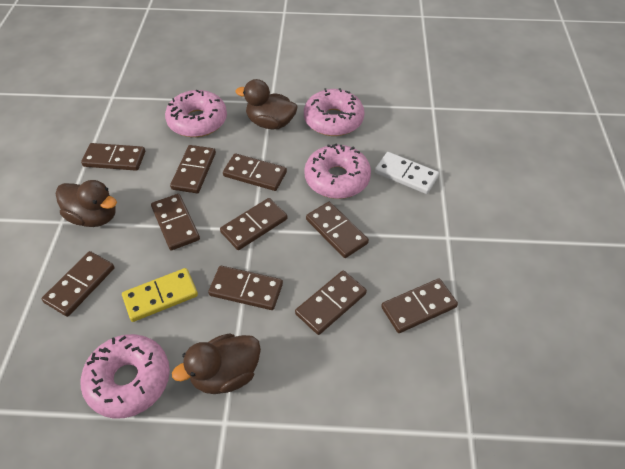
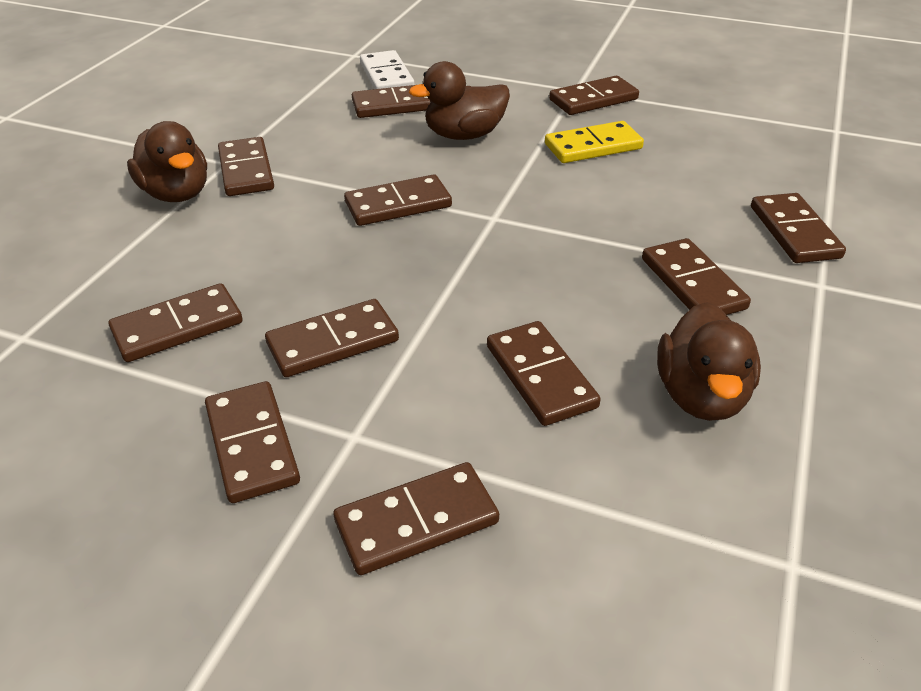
brown domino: 10 -> 11
pink donut: 4 -> 0

